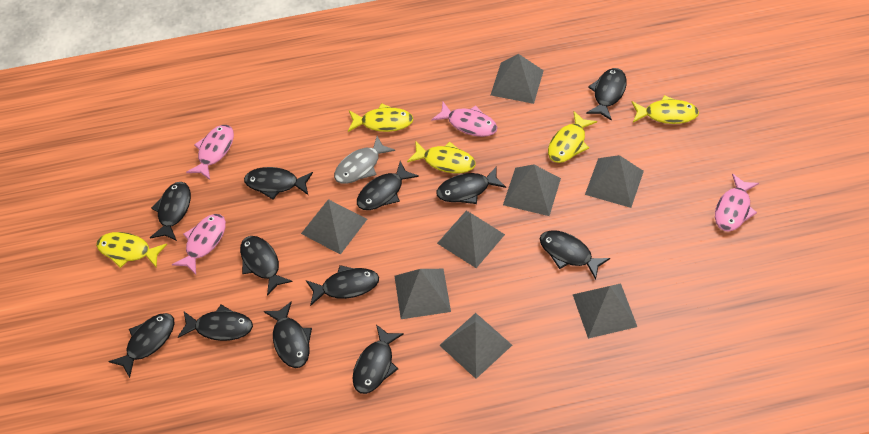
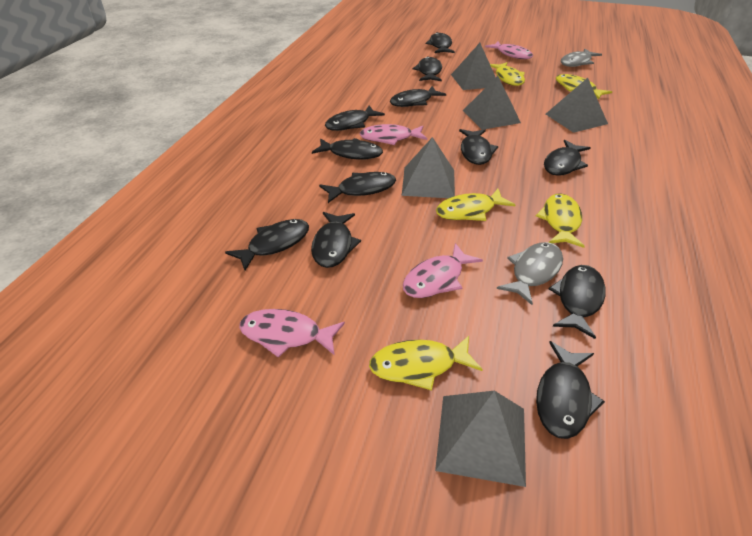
grey fish: 1 -> 2
grey pyramid: 8 -> 5

